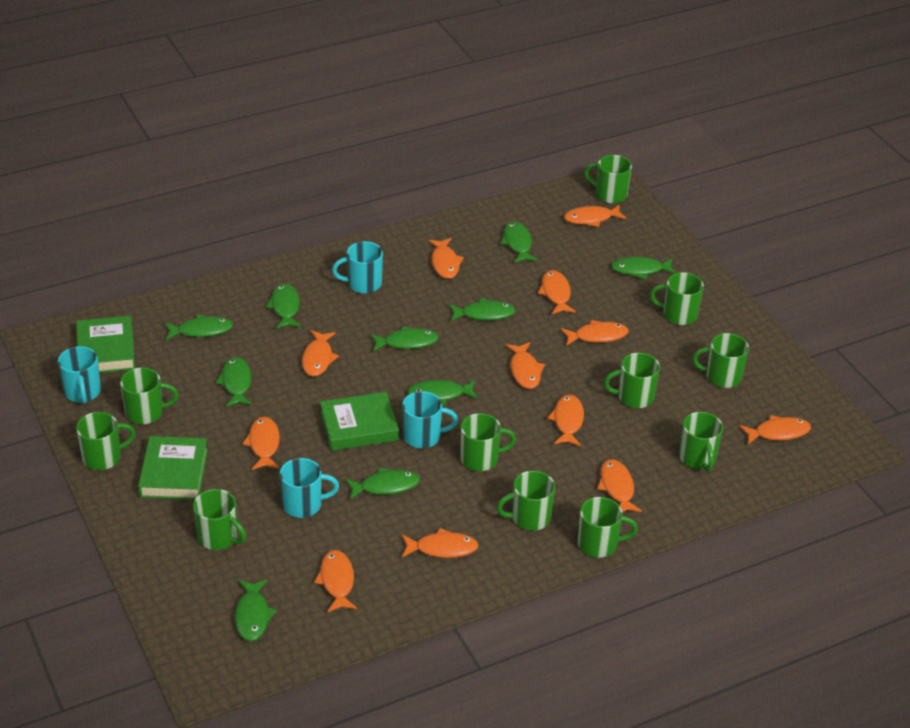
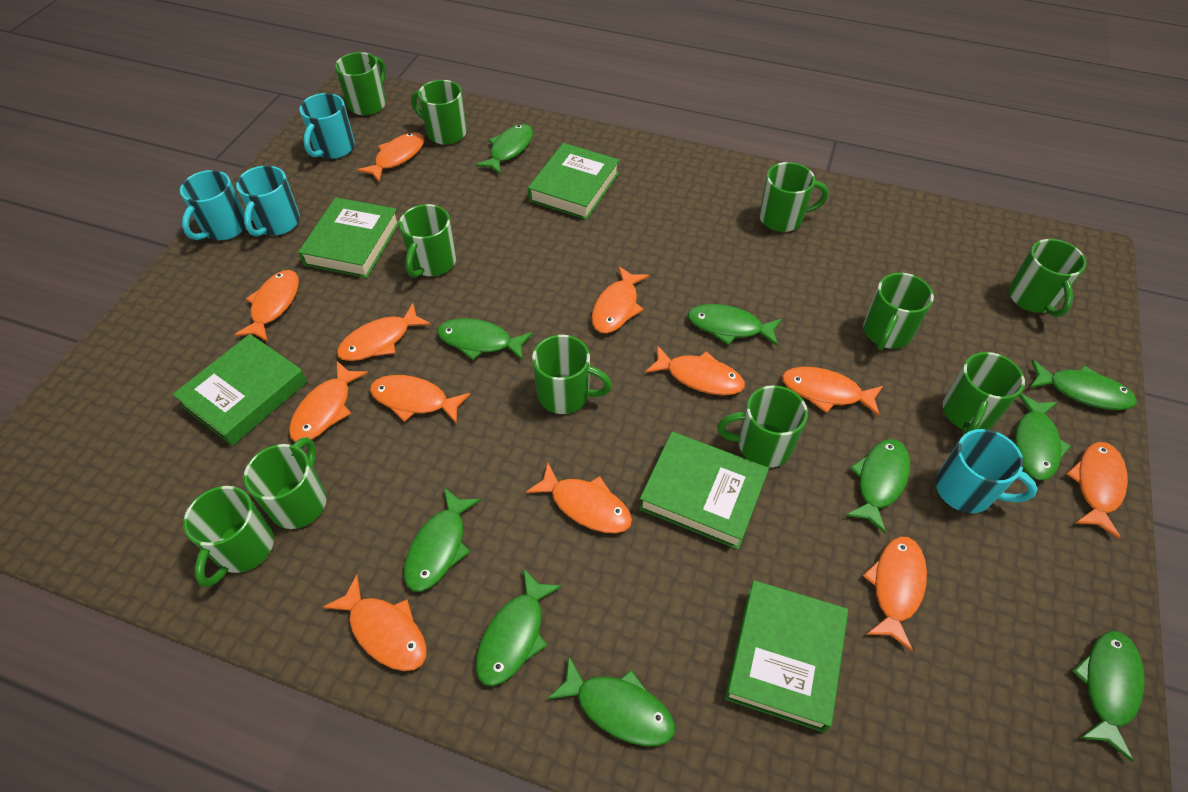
green book: 3 -> 5

